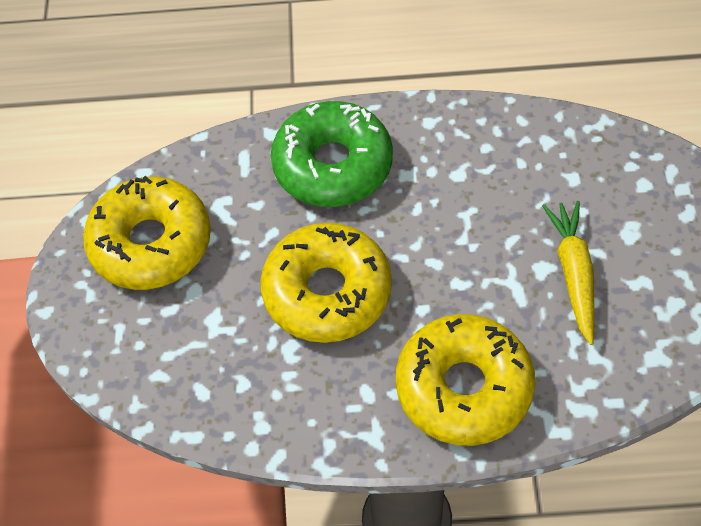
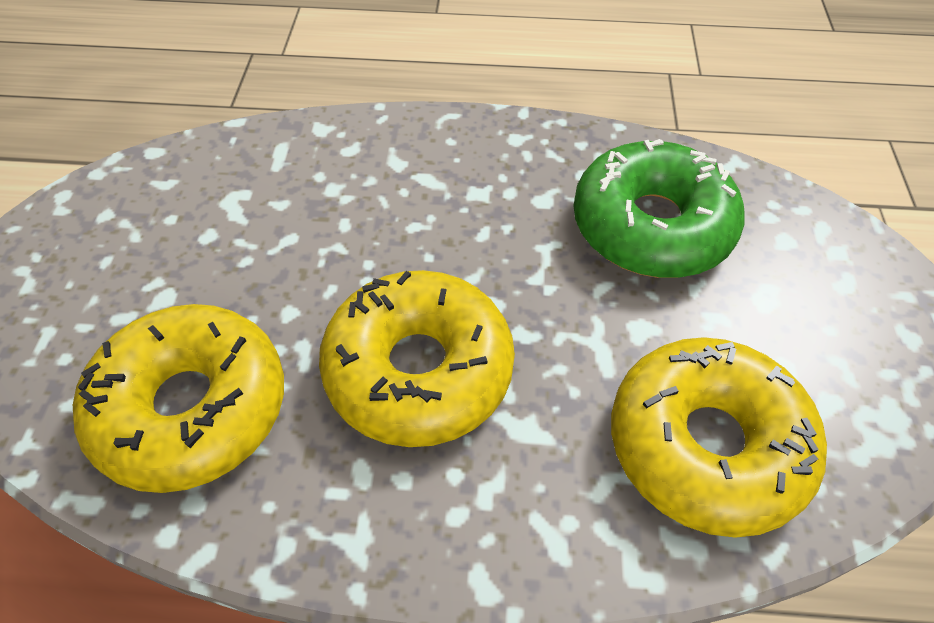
yellow carrot: 1 -> 0

